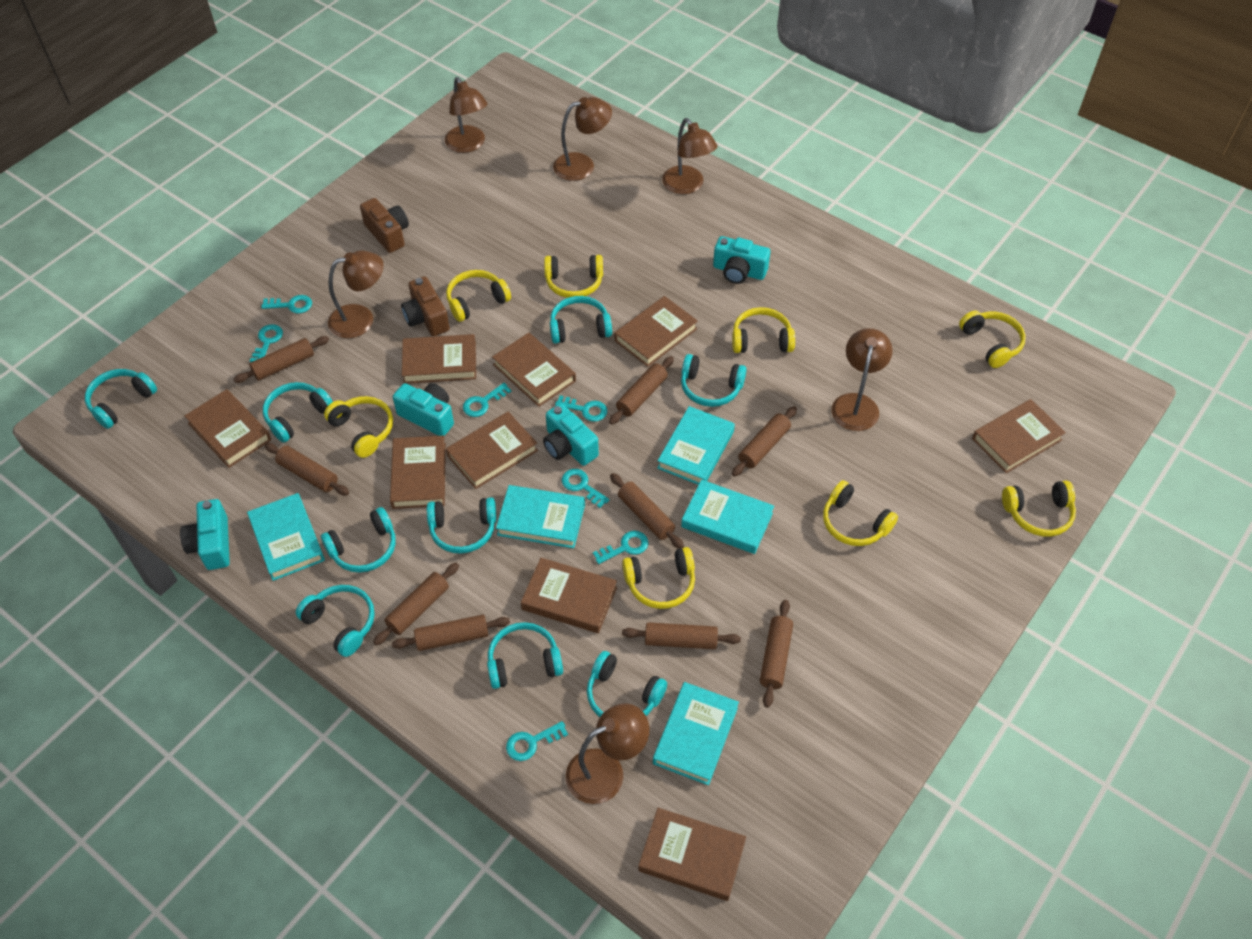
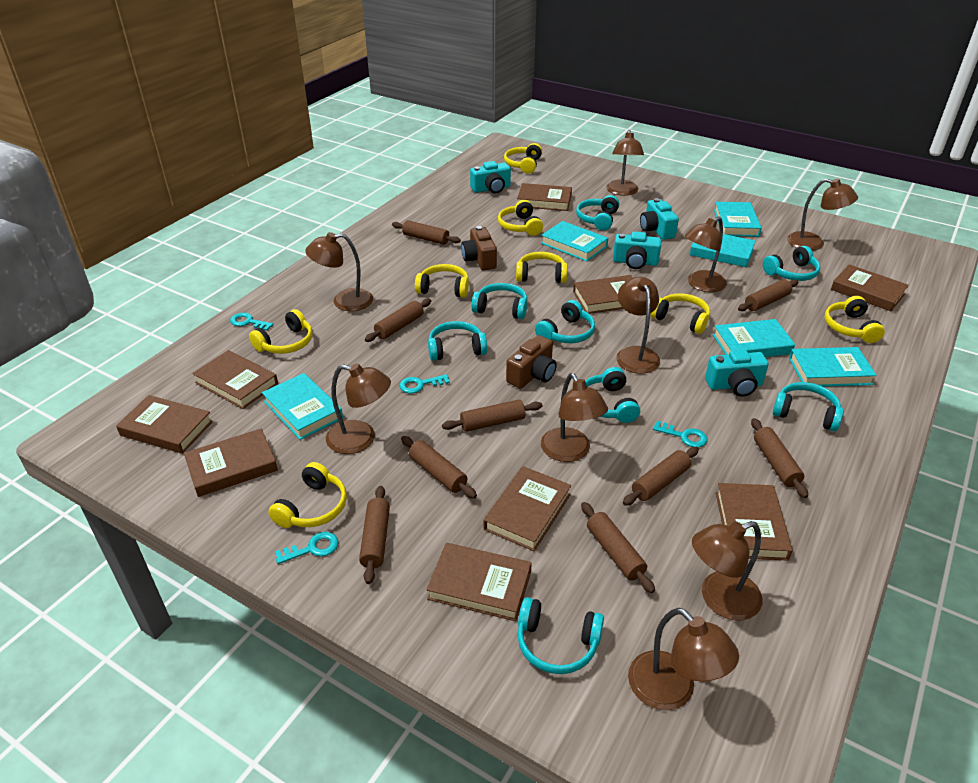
brown lamp: 6 -> 9
turquoise book: 5 -> 6
turquoise headphones: 9 -> 8
turquoise key: 7 -> 4

